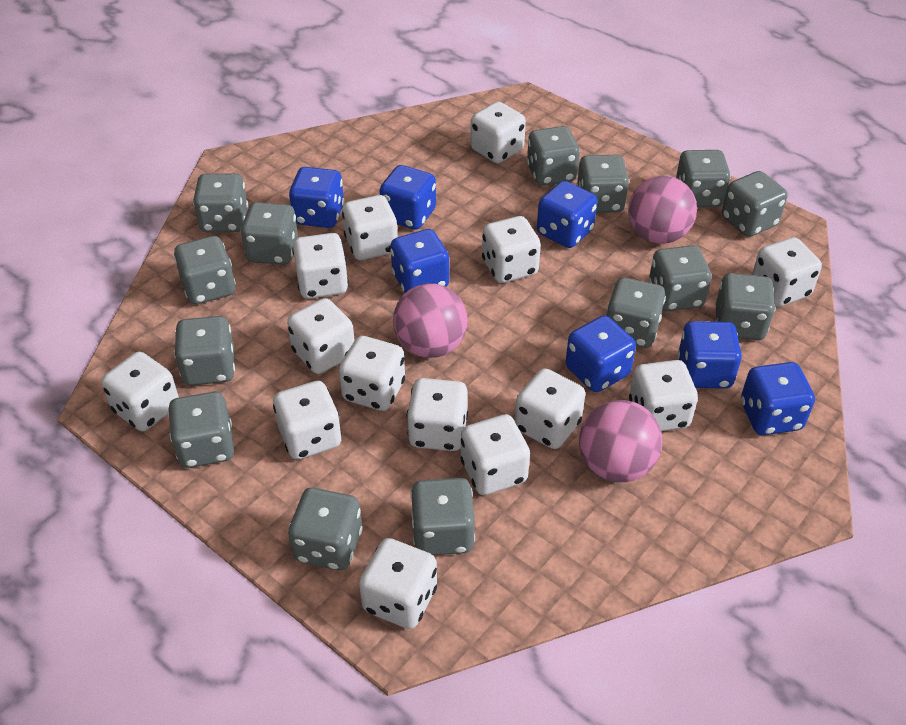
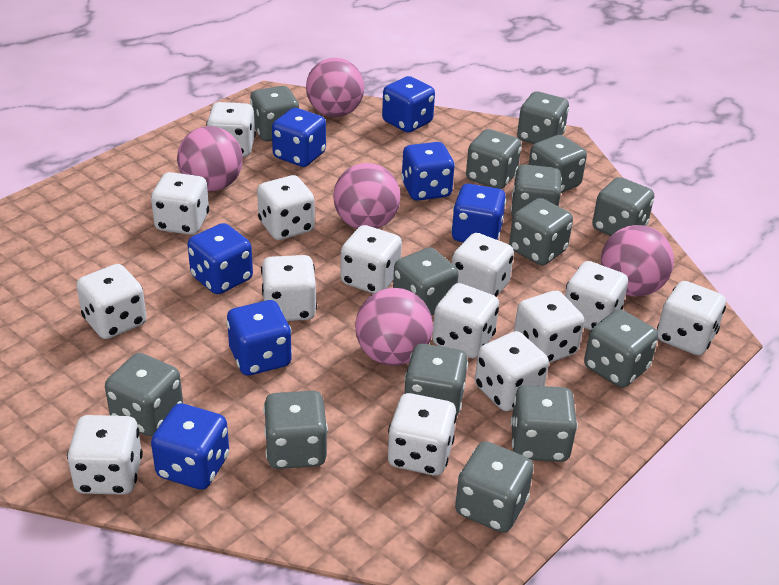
pink ball: 3 -> 5

